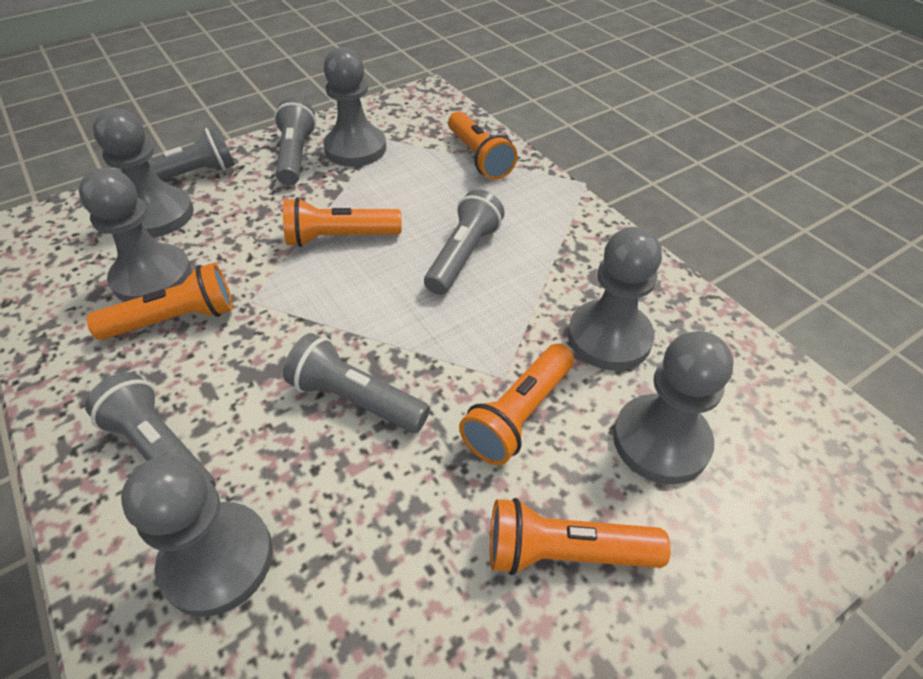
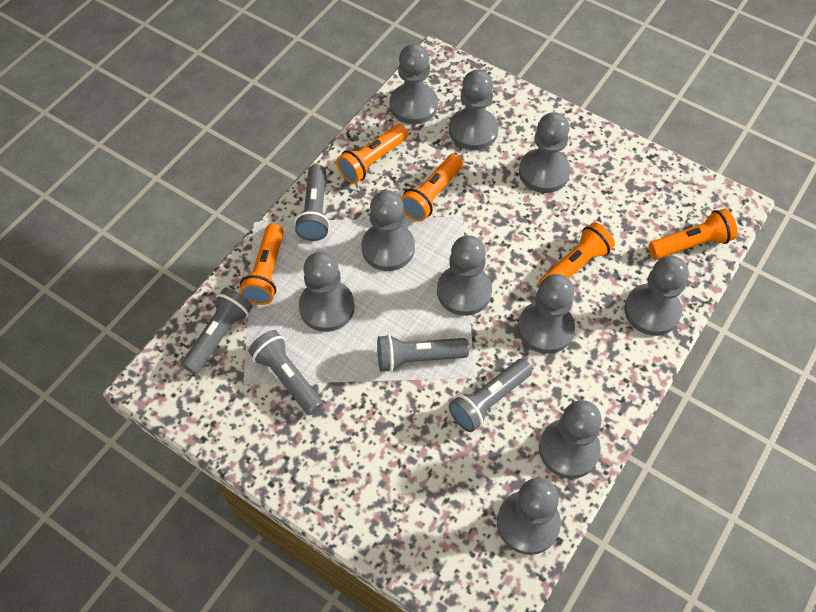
grey pawn: 6 -> 10

